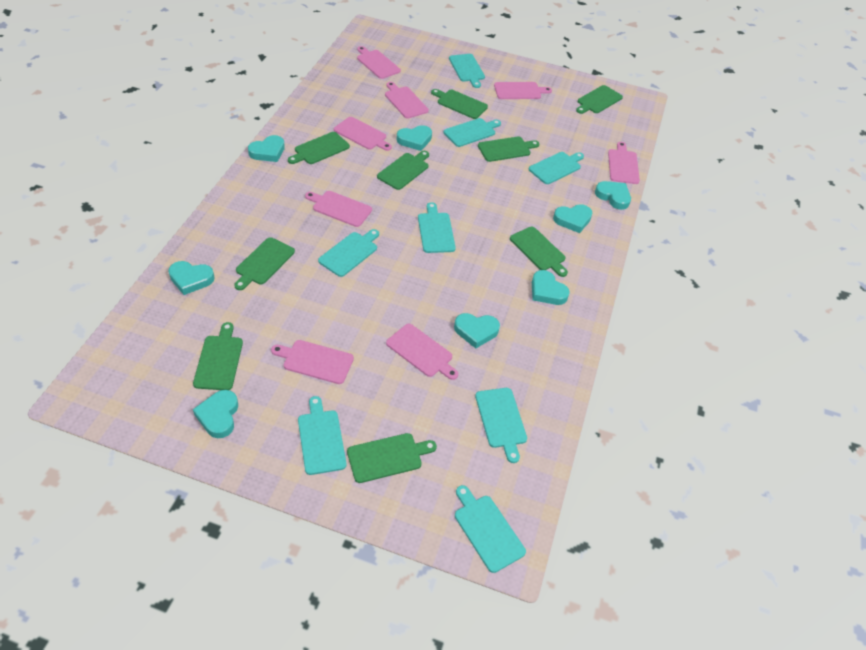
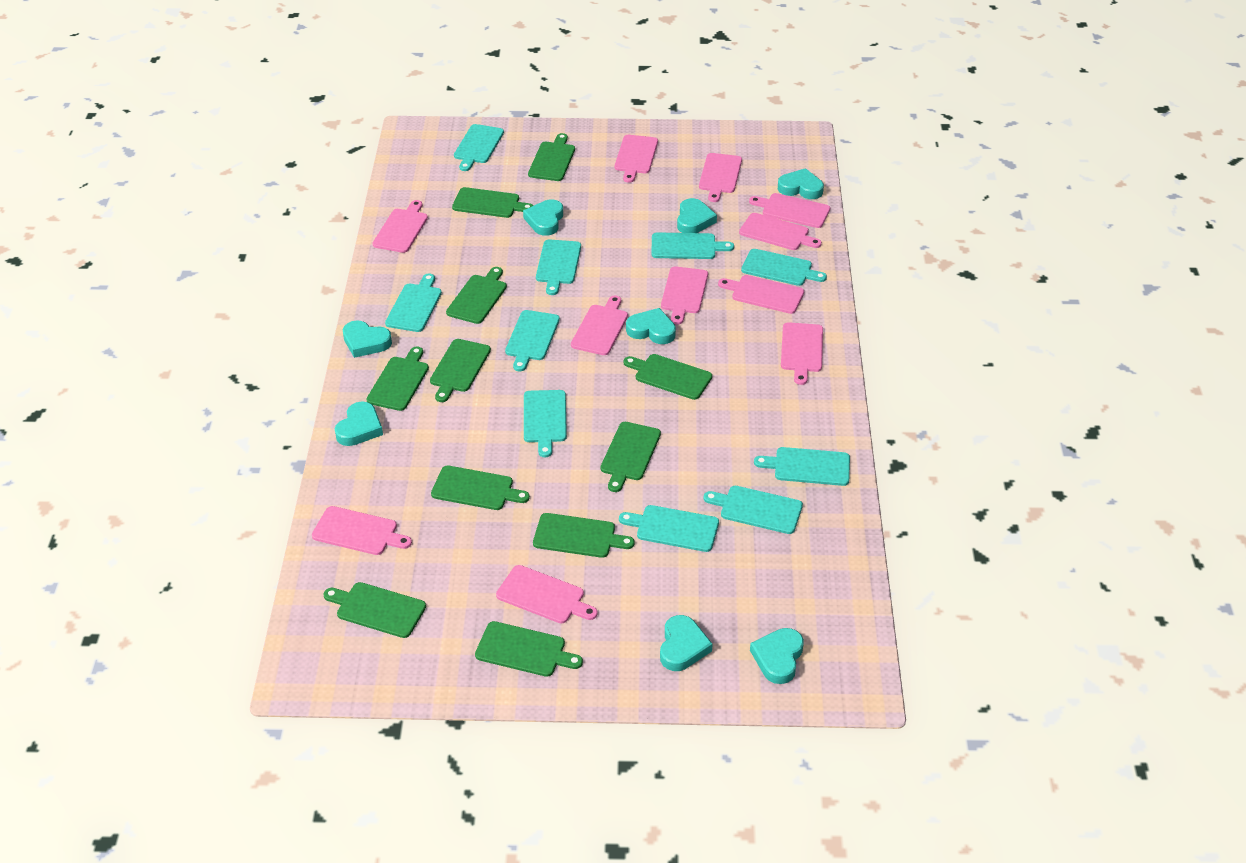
green cutting board: 9 -> 11
pink cutting board: 8 -> 11
turquoise cutting board: 8 -> 10

